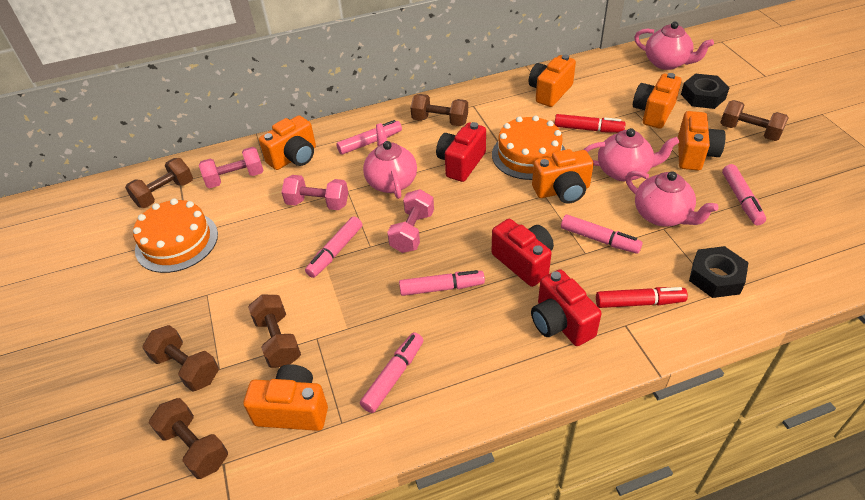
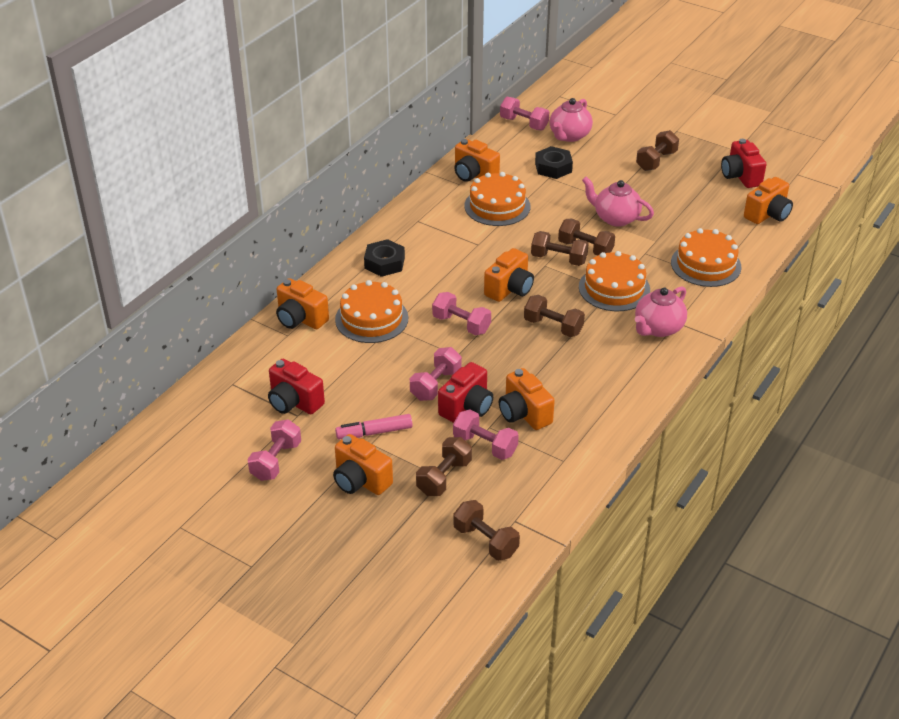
orange cake: 2 -> 4
pink dumbbell: 3 -> 5
pink marker: 6 -> 1
pink teapot: 4 -> 3
red marker: 2 -> 0

